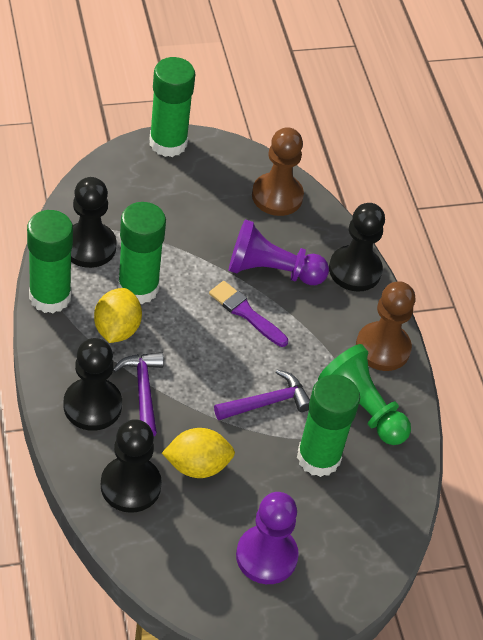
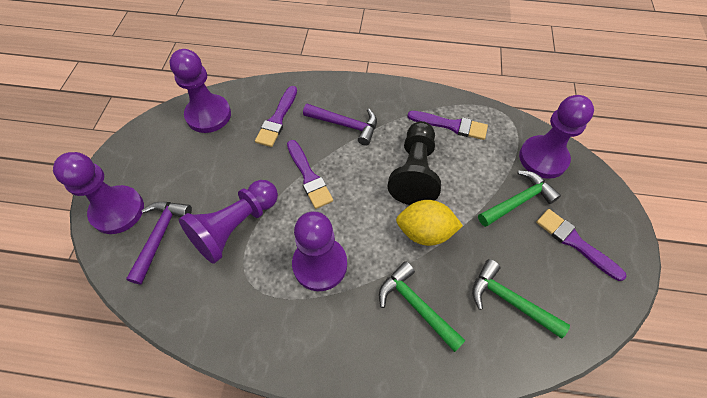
black pawn: 4 -> 1
brown pawn: 2 -> 0
green glue stick: 4 -> 0
green hammer: 0 -> 3
green pawn: 1 -> 0
purple brush: 1 -> 4
purple pawn: 2 -> 5
yellow lemon: 2 -> 1

